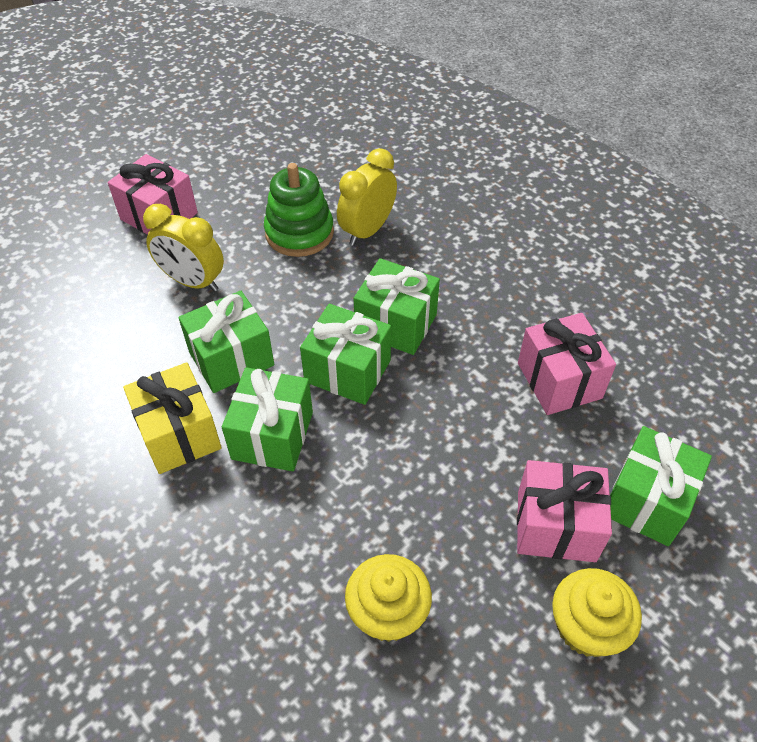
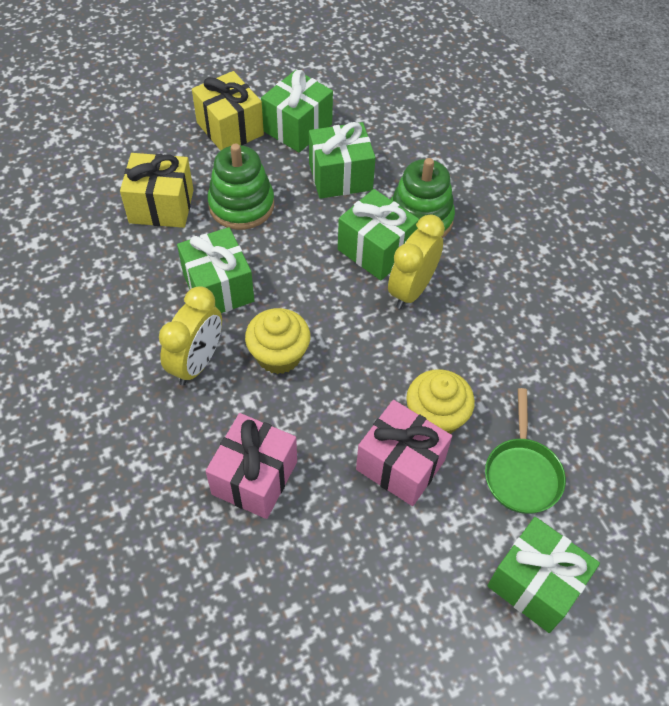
green pan: 0 -> 1
green stacking toy: 1 -> 2
pink gift: 3 -> 2
yellow gift: 1 -> 2

